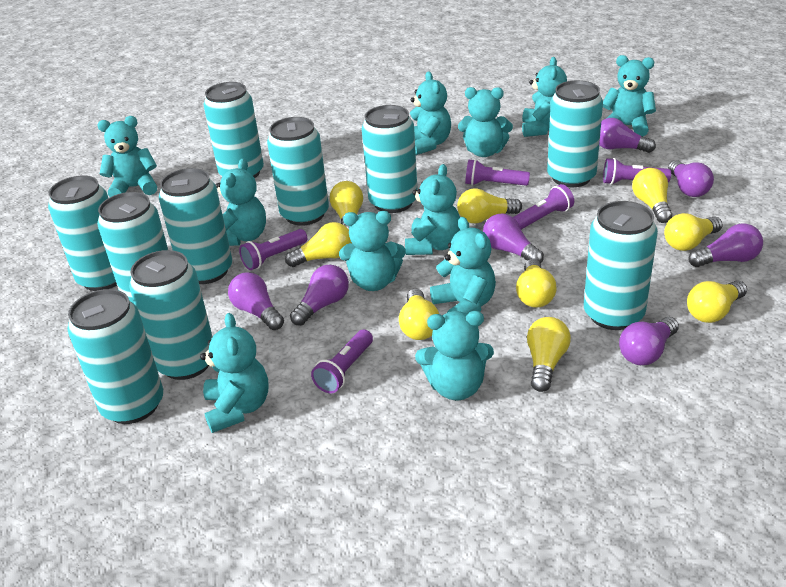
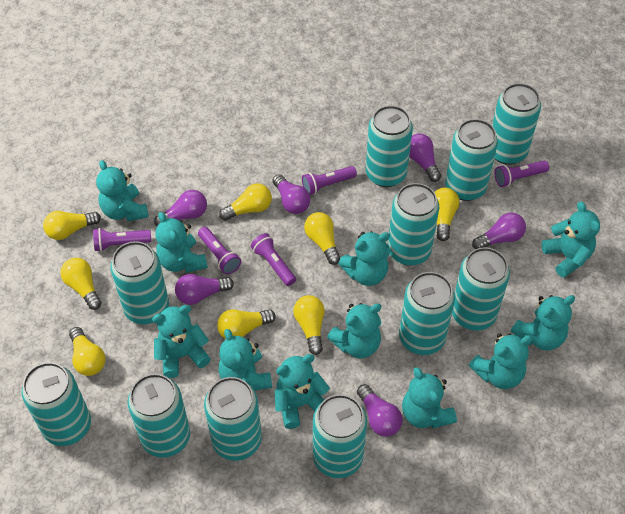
purple light bulb: 7 -> 6
turquoise can: 10 -> 11
yellow light bulb: 9 -> 8

